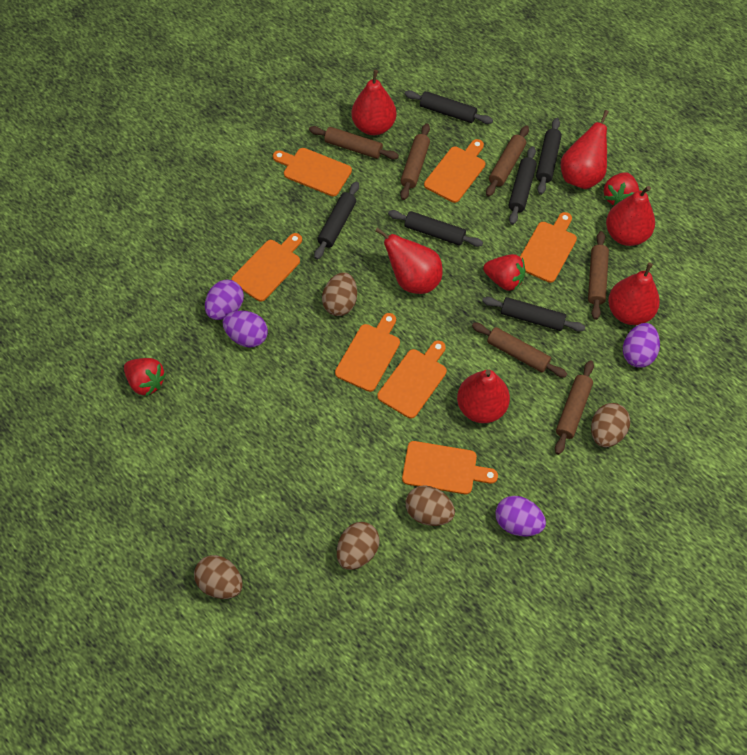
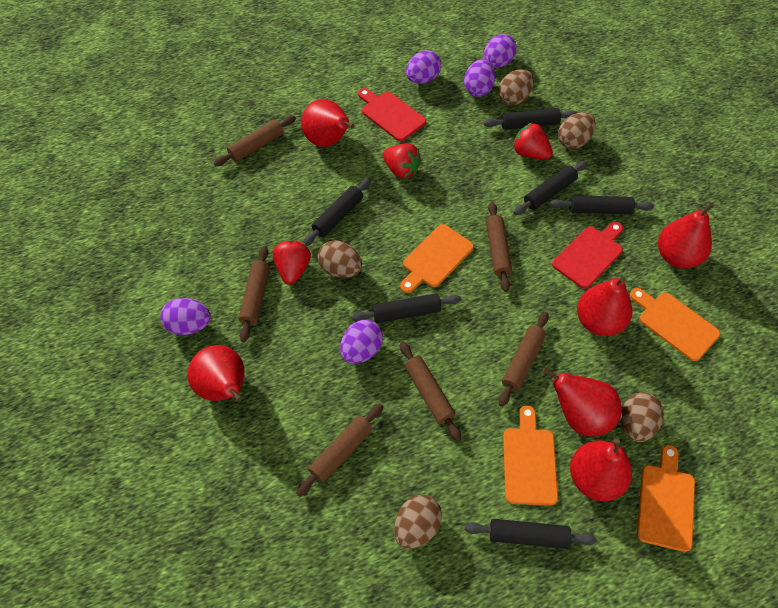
orange cutting board: 7 -> 4
purple egg: 4 -> 5
red cutting board: 0 -> 2

